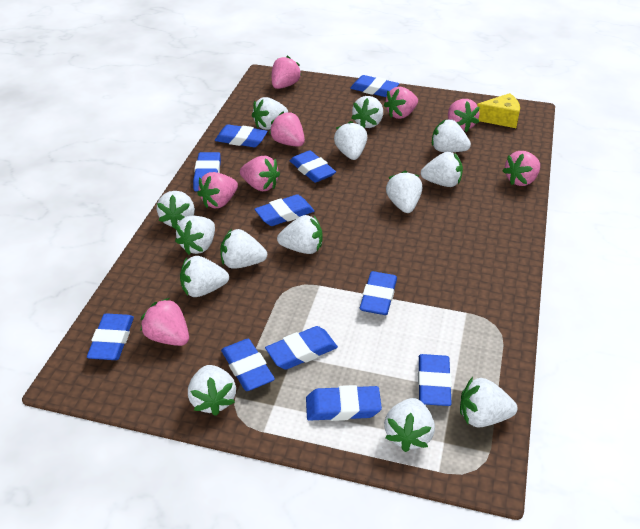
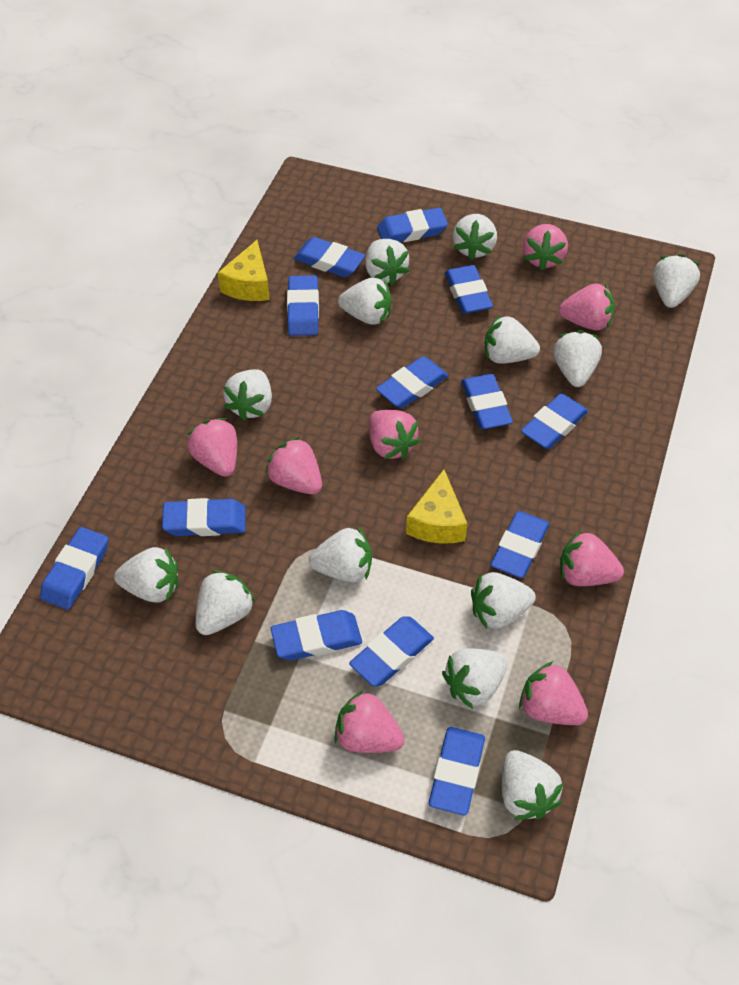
blue eraser: 11 -> 13
white strawberry: 14 -> 13
yellow cheese: 1 -> 2

